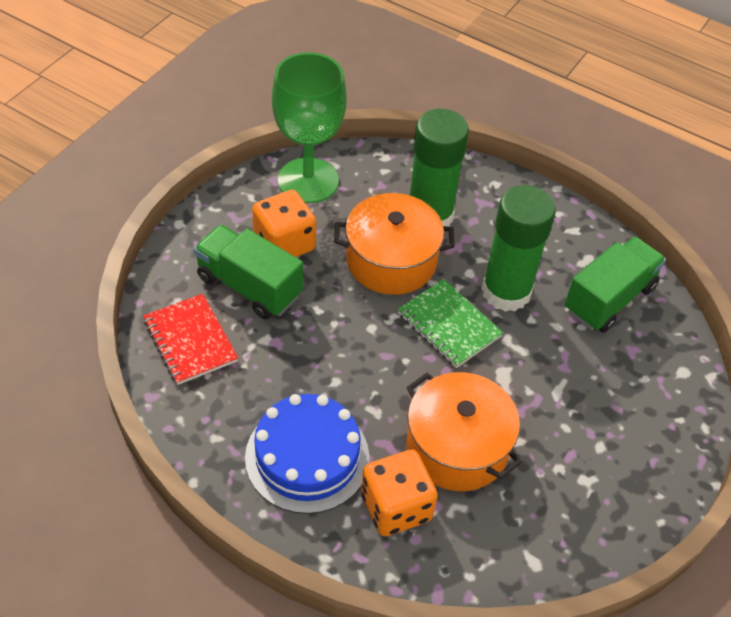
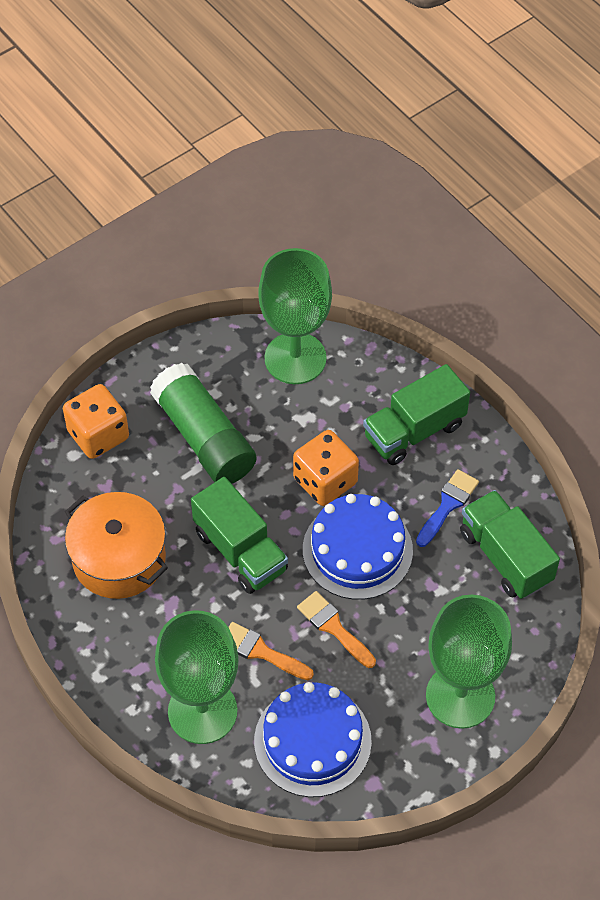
blue brush: 0 -> 1
blue cake: 1 -> 2
green glue stick: 2 -> 1
green goblet: 1 -> 3
green notebook: 1 -> 0
green truck: 2 -> 3
orange brush: 0 -> 2
orange pot: 2 -> 1
red notebook: 1 -> 0

